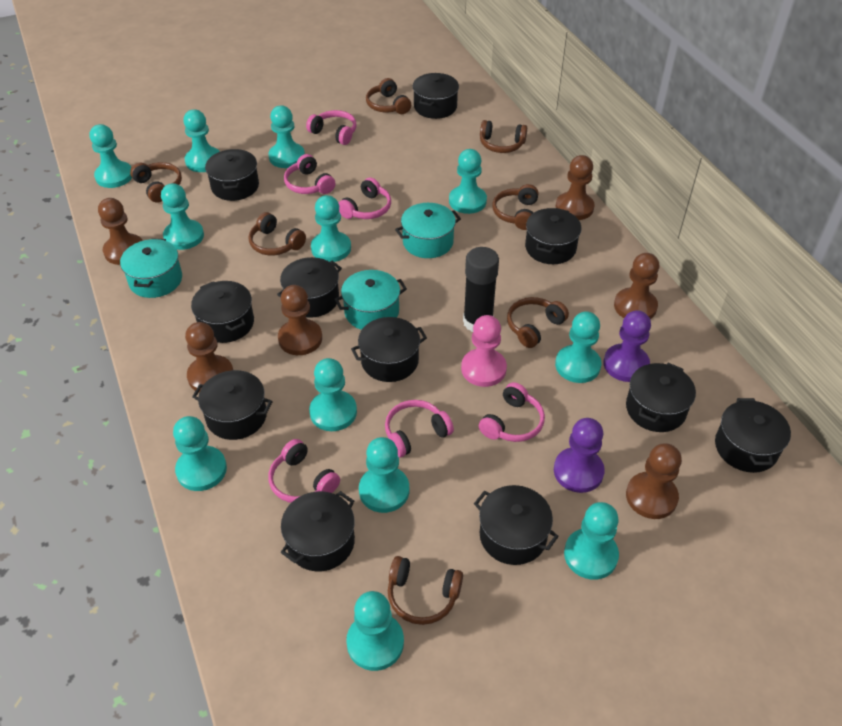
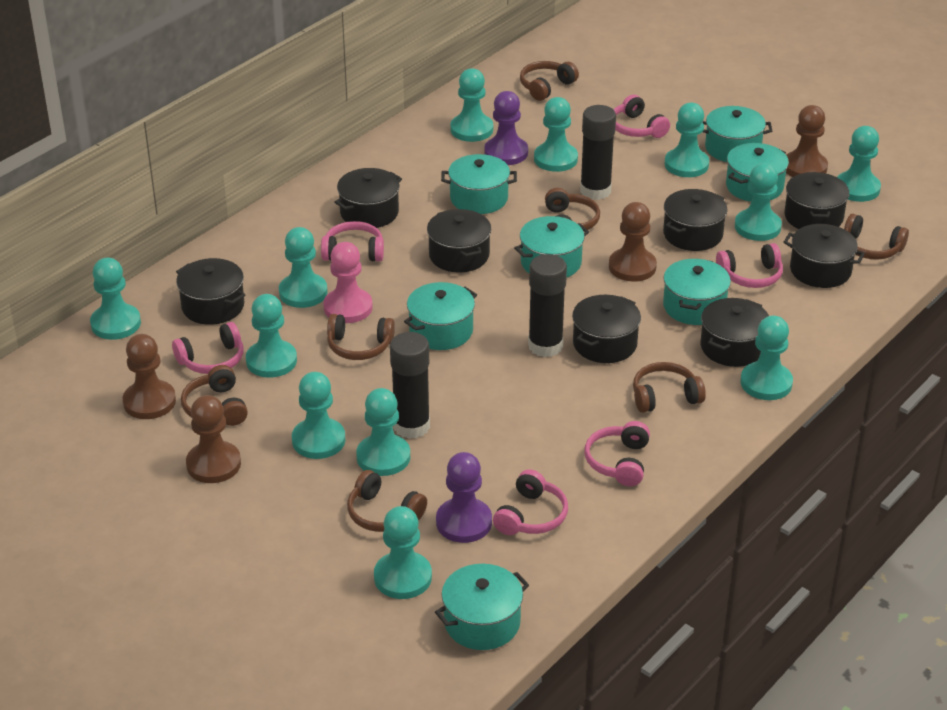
black glue stick: 1 -> 3
black pot: 11 -> 8
brown pawn: 6 -> 4
turquoise pot: 3 -> 7

